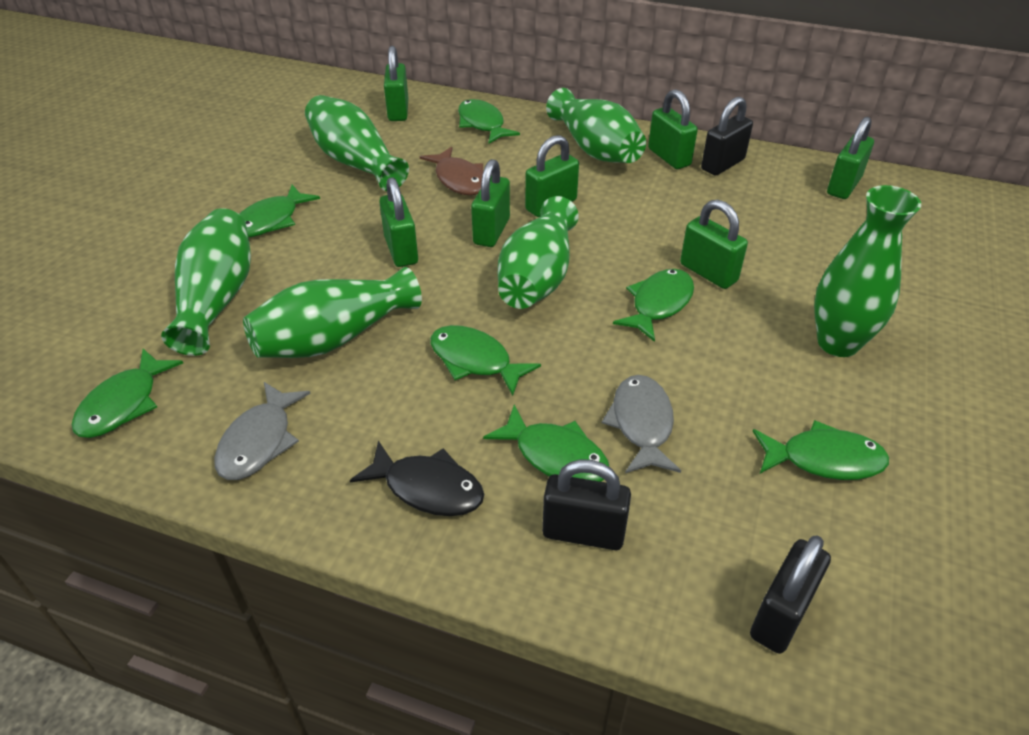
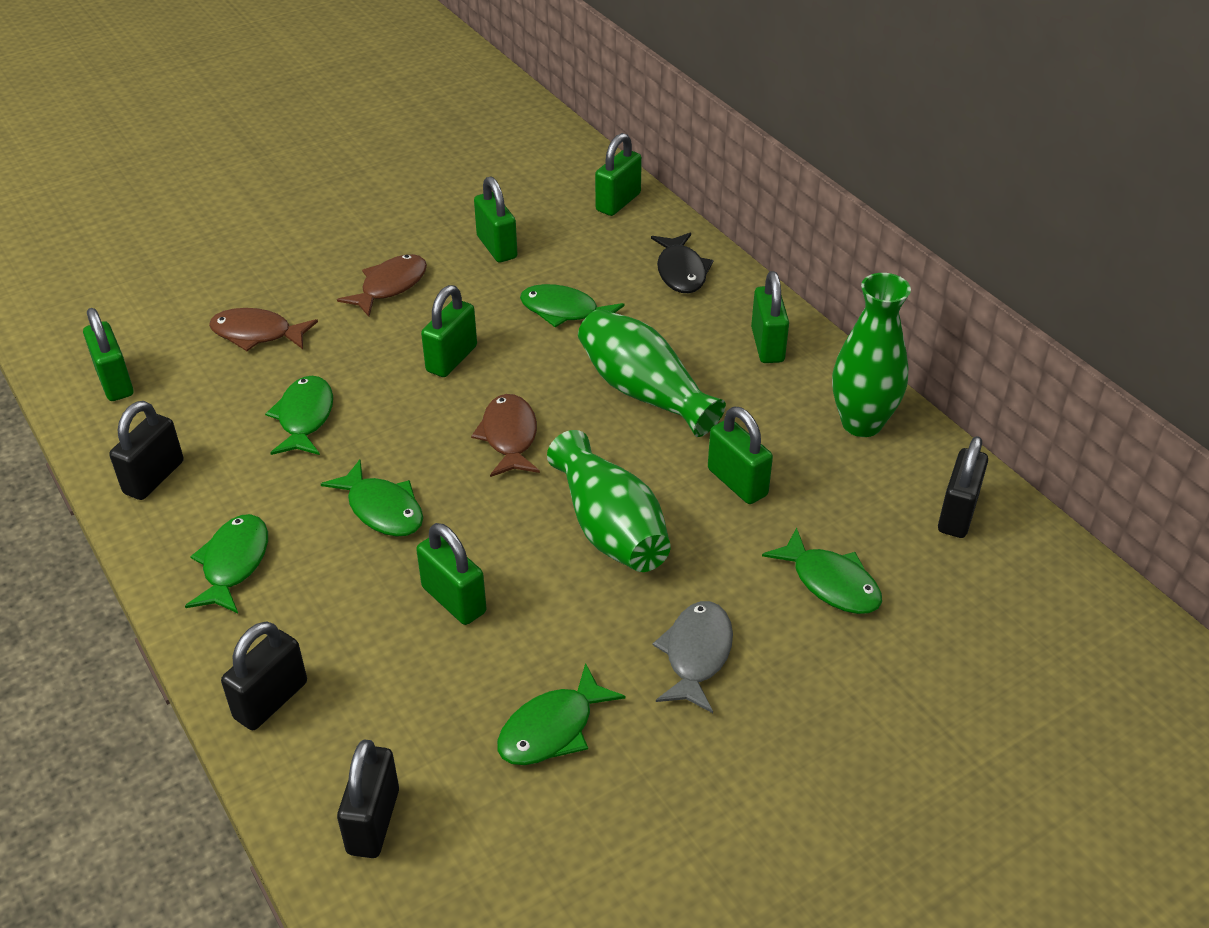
black padlock: 3 -> 4
brown fish: 1 -> 3
green fish: 7 -> 6
green vase: 6 -> 3
grey fish: 2 -> 1

